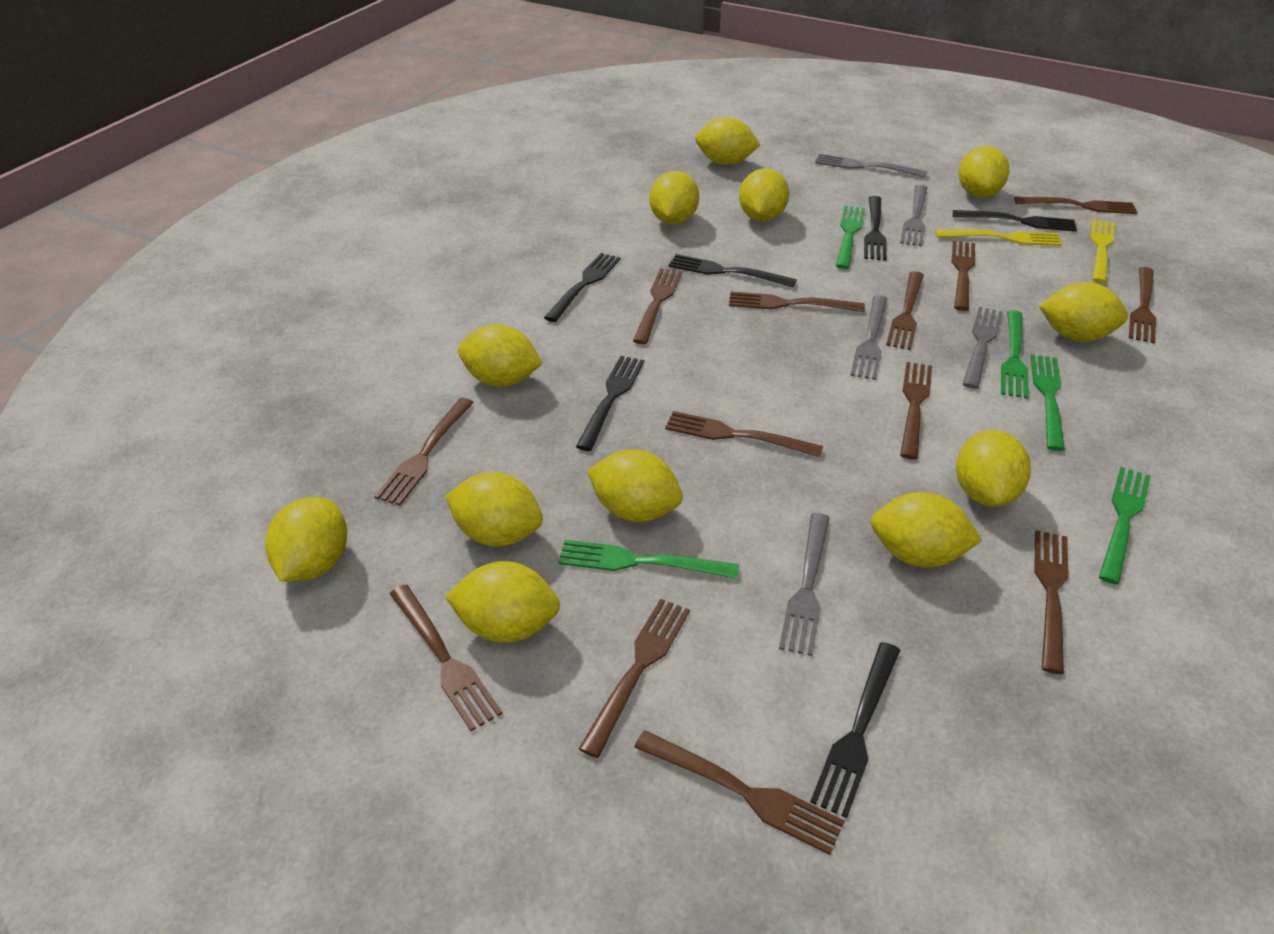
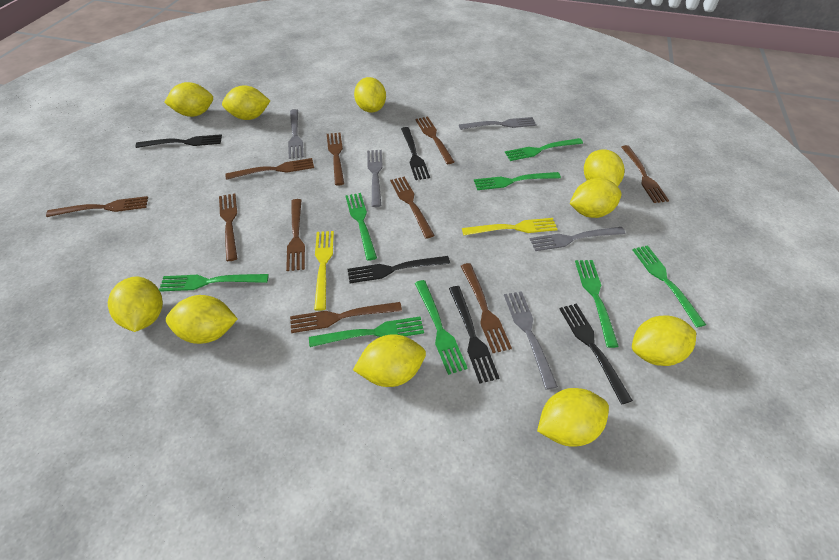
black fork: 6 -> 5
brown fork: 13 -> 10
green fork: 5 -> 8
yellow lemon: 12 -> 10

